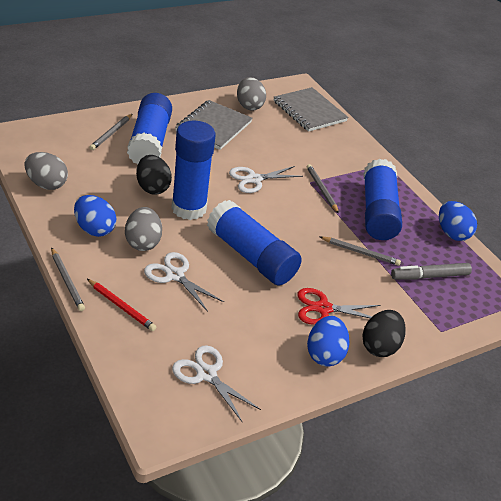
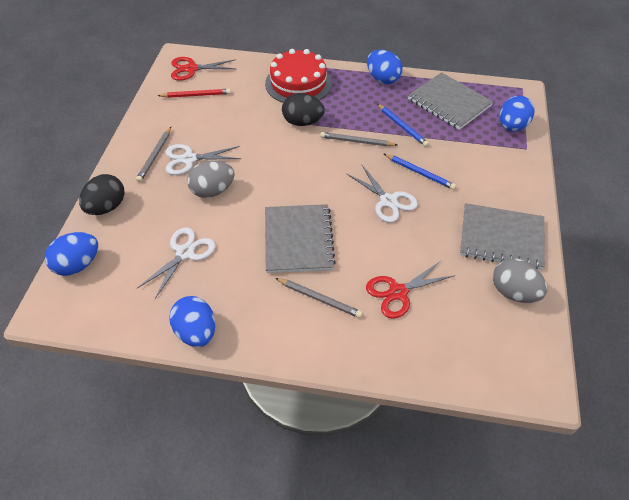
blue egg: 3 -> 4
blue glue stick: 4 -> 0
blue pencil: 0 -> 2
grey egg: 3 -> 2
grey marker: 1 -> 0
grey notebook: 2 -> 3
grey pencil: 4 -> 3
red cake: 0 -> 1
red scissors: 1 -> 2

